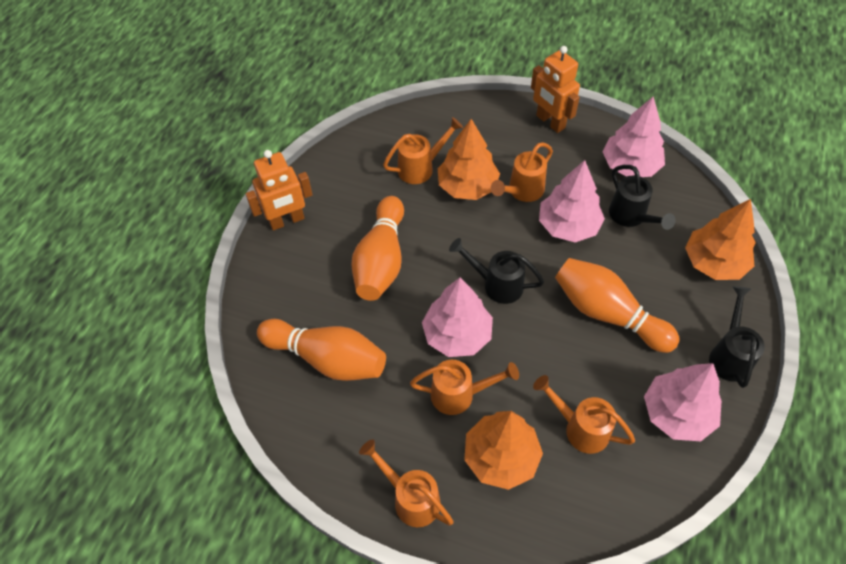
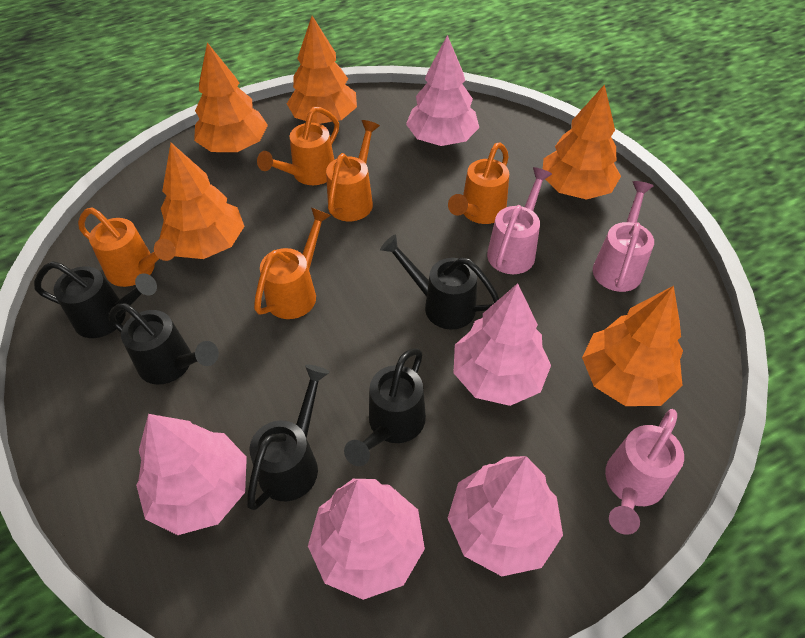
black watering can: 3 -> 5
orange bowling pin: 3 -> 0
orange robot: 2 -> 0
orange tree: 3 -> 5
pink tree: 4 -> 5
pink watering can: 0 -> 3

